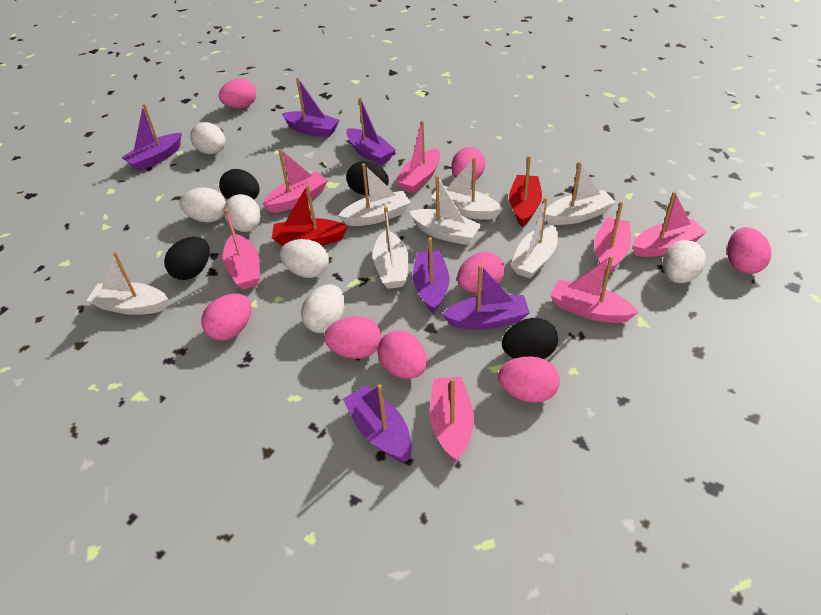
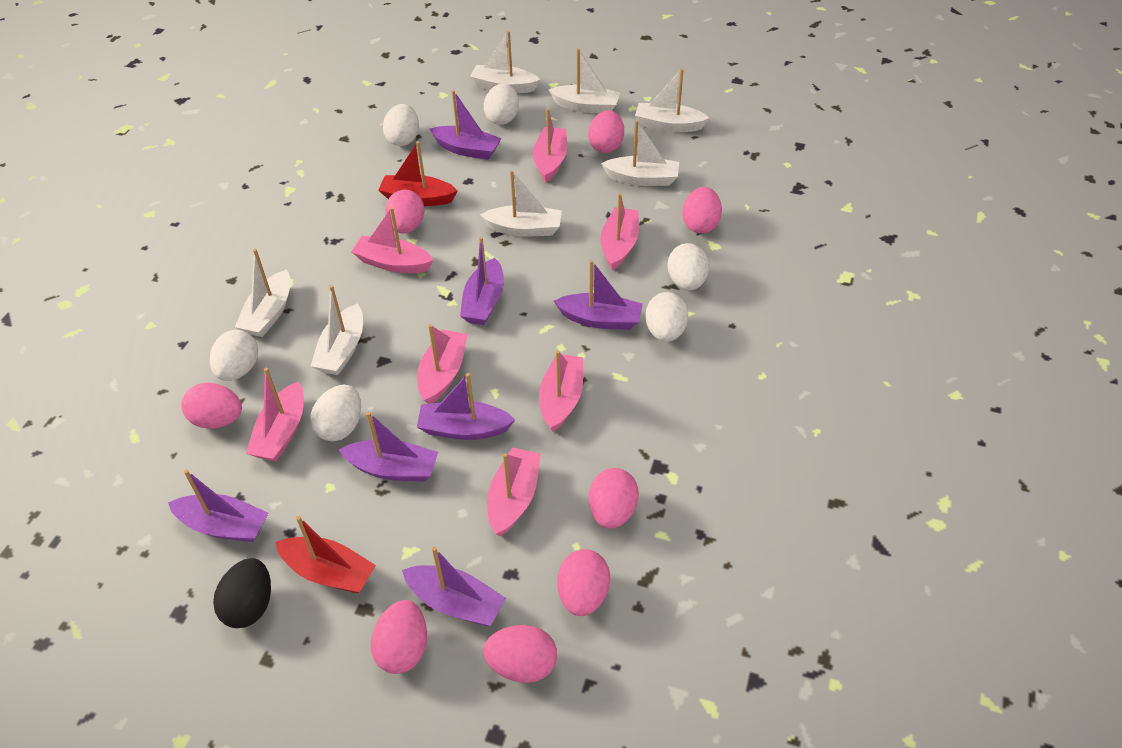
black egg: 4 -> 1
purple boat: 6 -> 7

